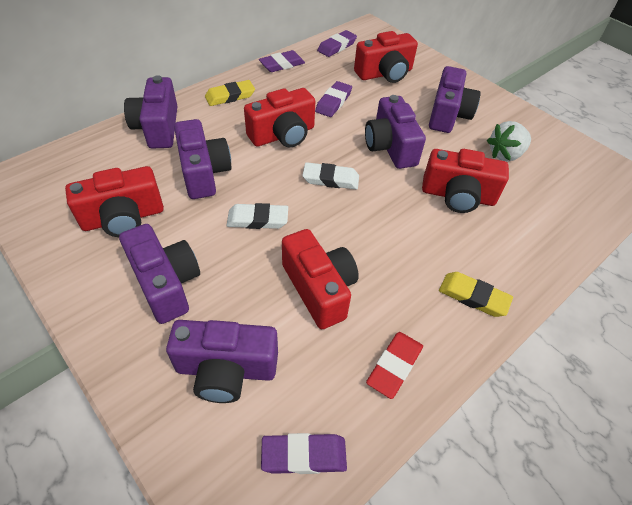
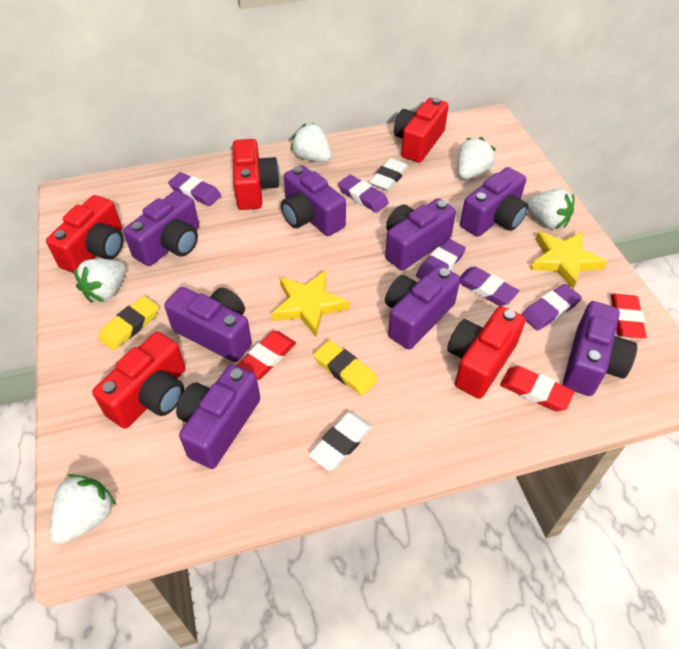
purple camera: 6 -> 8
purple eraser: 4 -> 5
red eraser: 1 -> 3
white strawberry: 1 -> 5
yellow star: 0 -> 2

